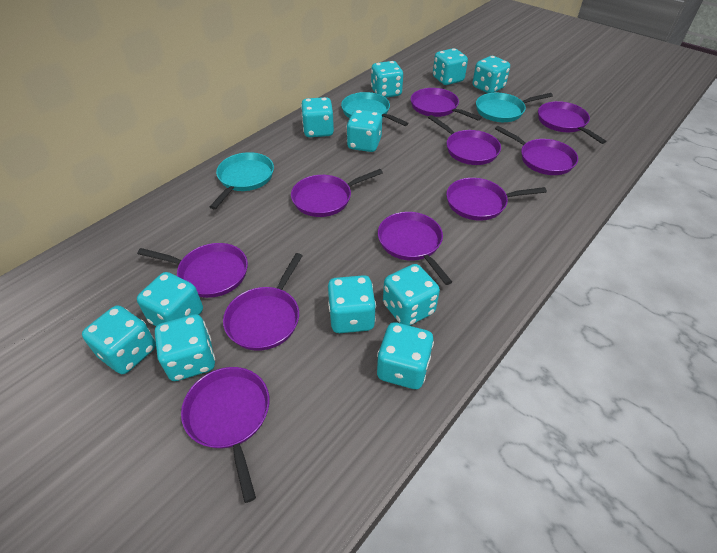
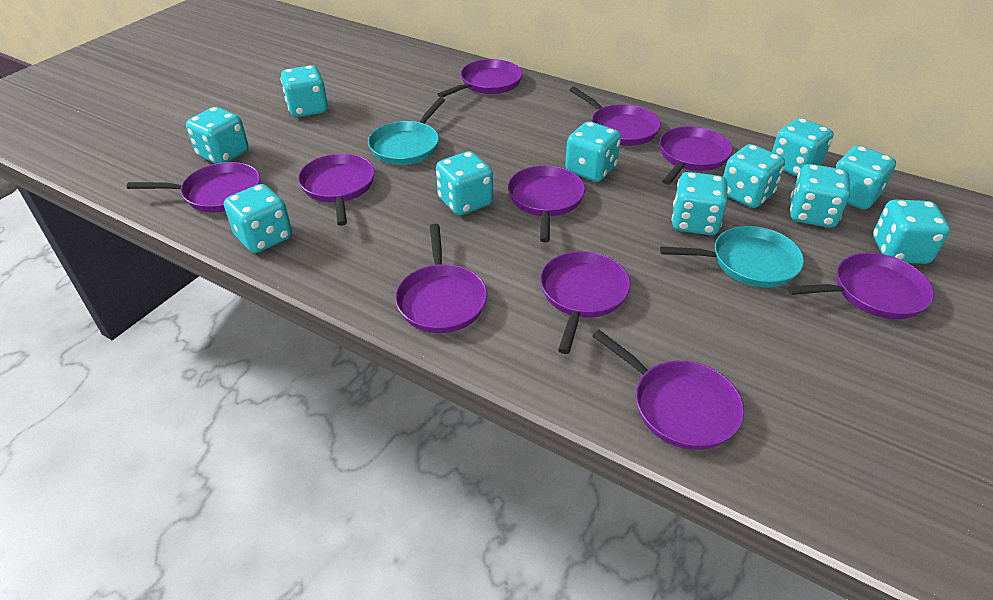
turquoise pan: 3 -> 2

